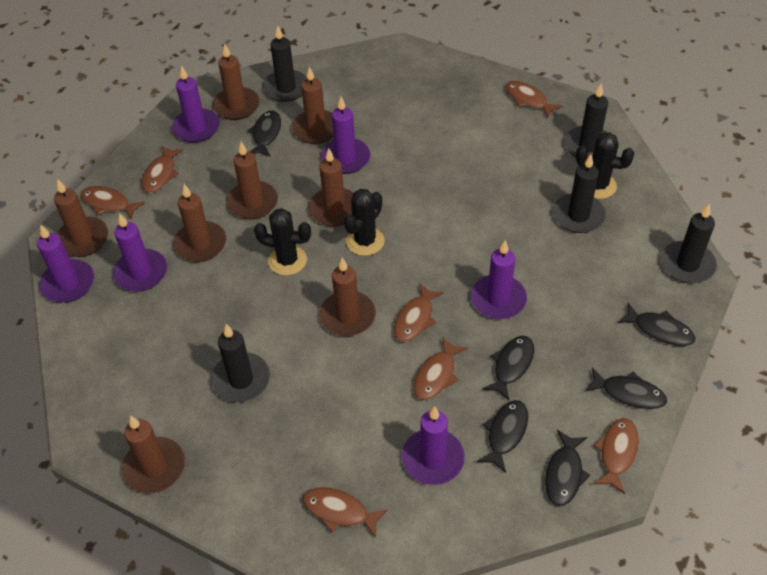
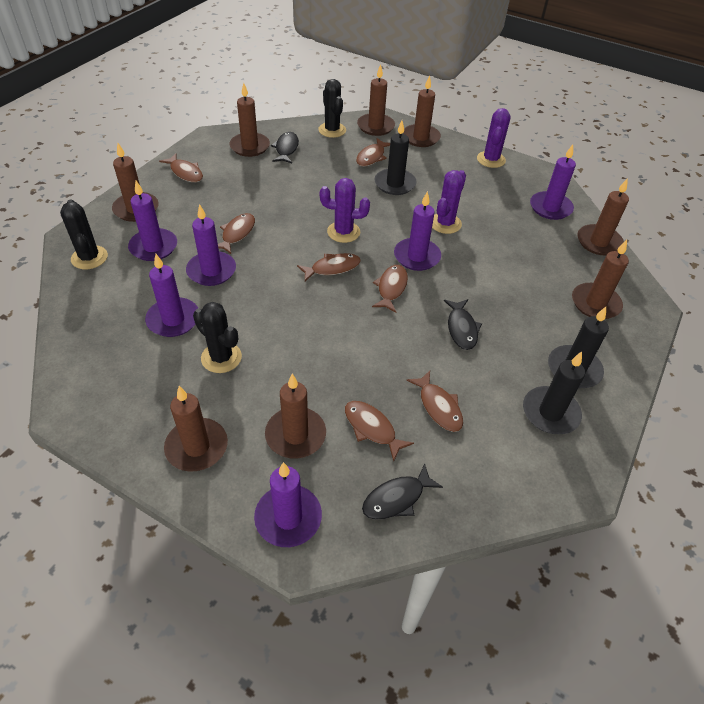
black candle: 5 -> 3
black fish: 6 -> 3
purple cactus: 0 -> 3

